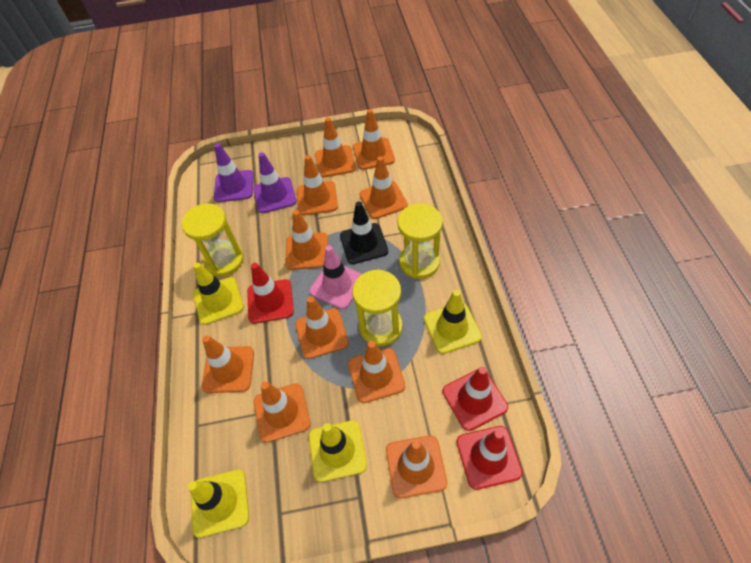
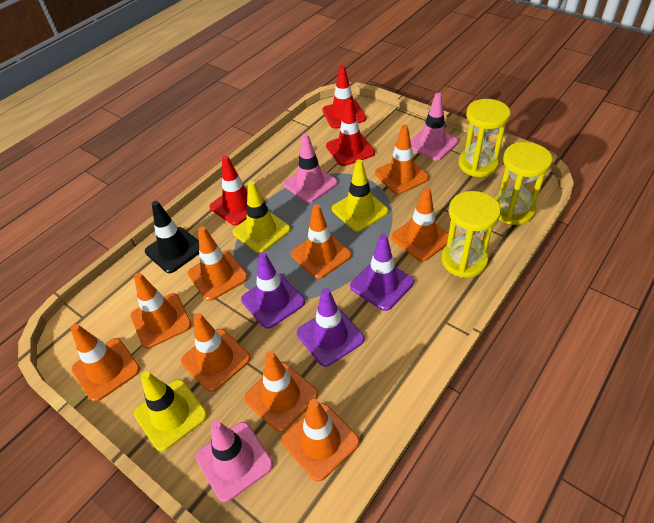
orange traffic cone: 10 -> 9
pink traffic cone: 1 -> 3
purple traffic cone: 2 -> 3
yellow traffic cone: 4 -> 3

